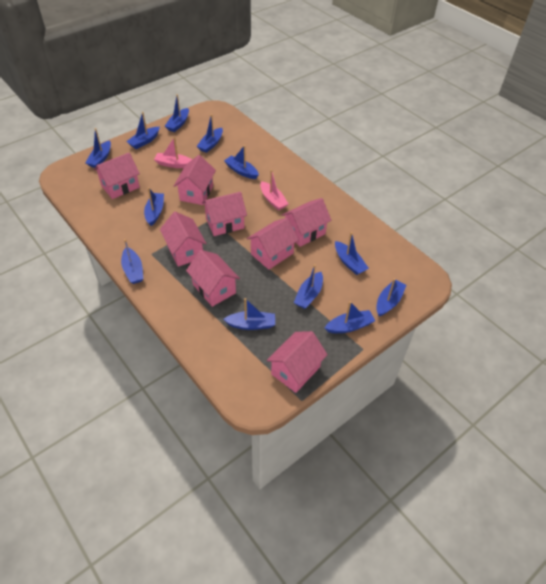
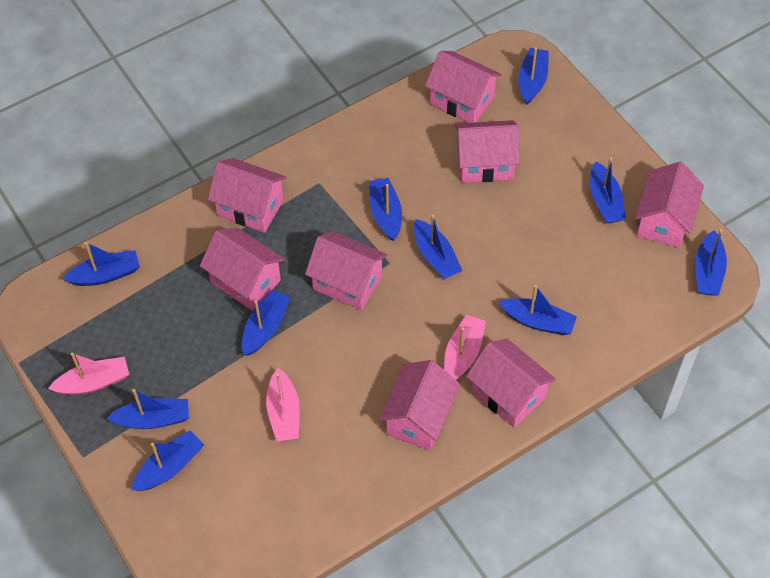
blue boat: 12 -> 10
pink boat: 2 -> 3

